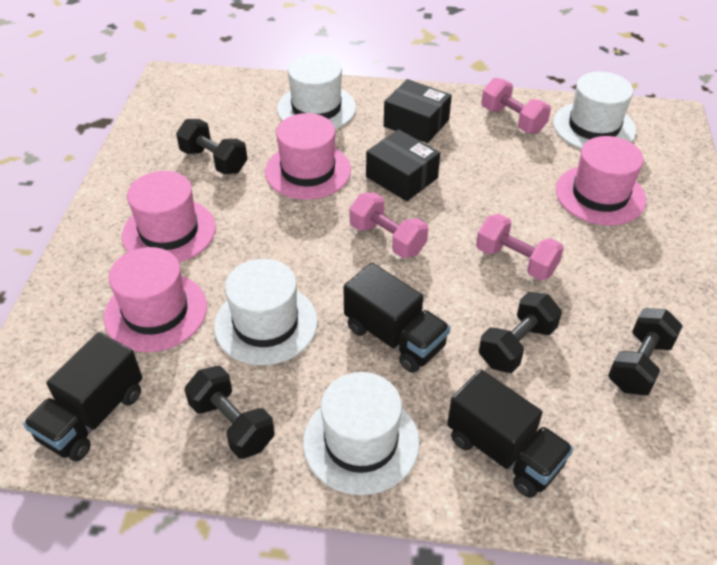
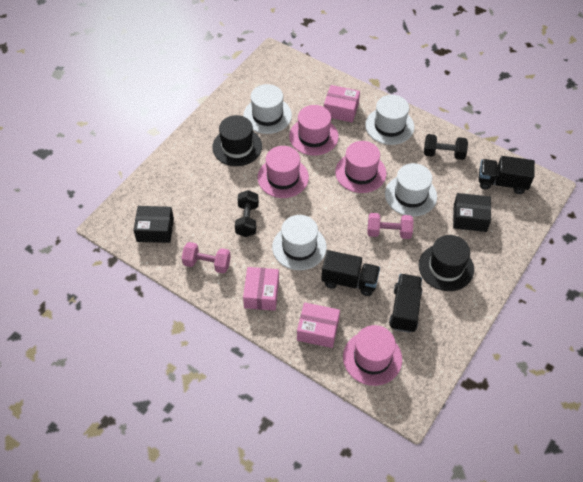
black dumbbell: 4 -> 2
black hat: 0 -> 2
pink box: 0 -> 3
pink dumbbell: 3 -> 2

